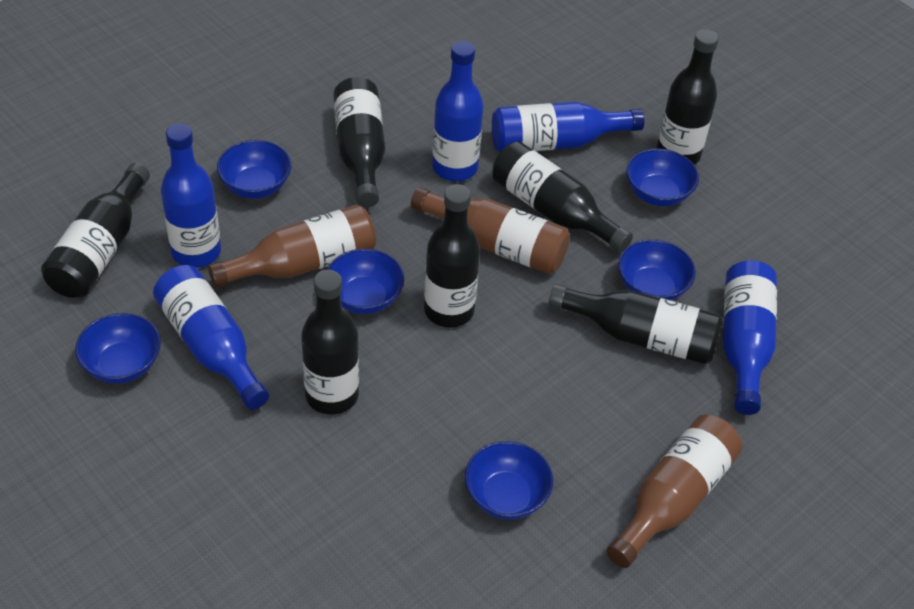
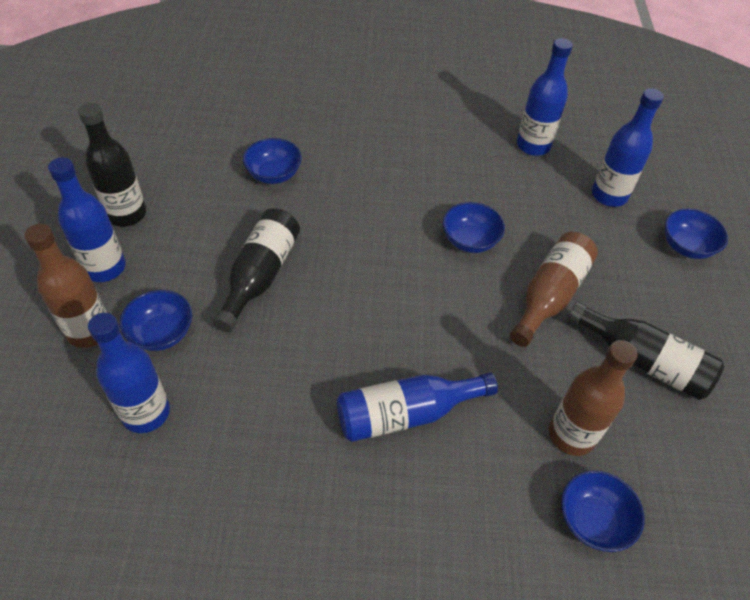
black bottle: 7 -> 3
blue bowl: 6 -> 5

